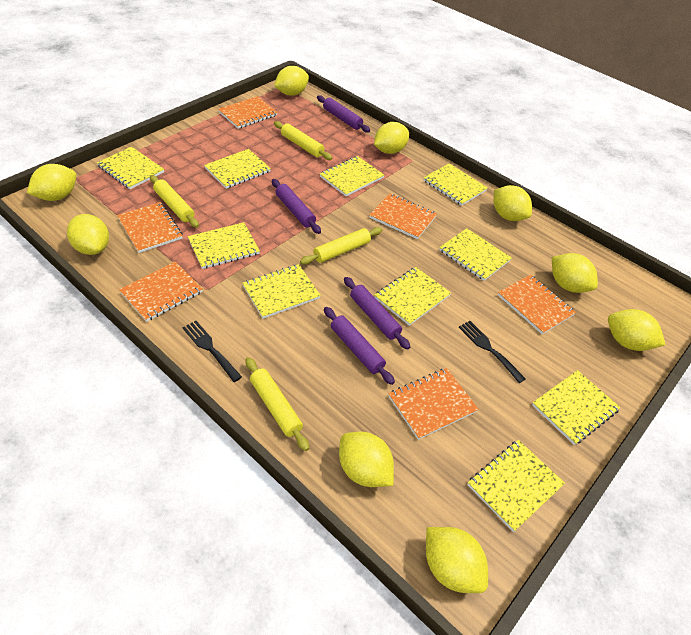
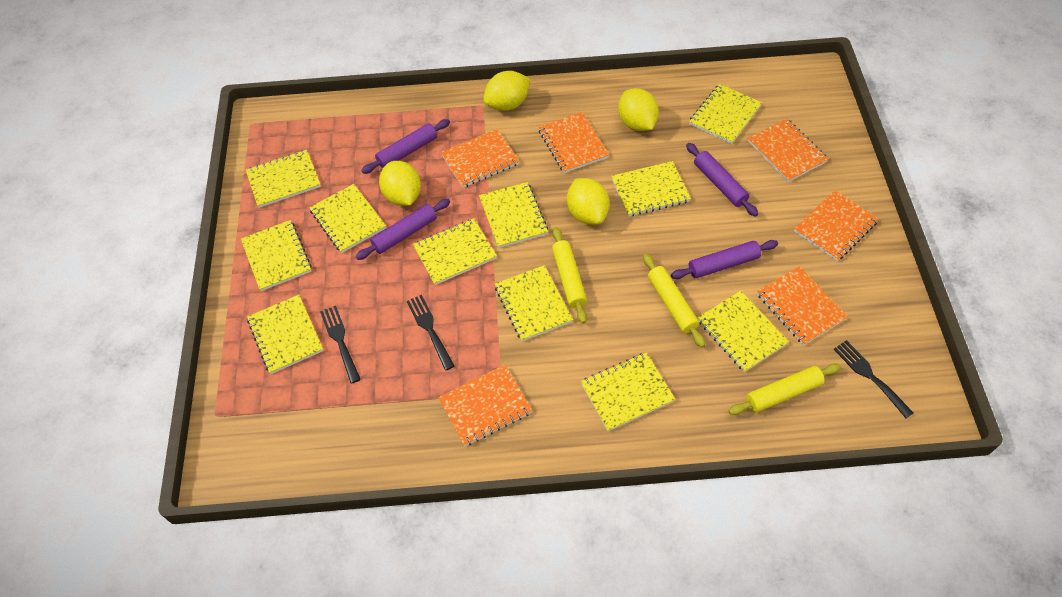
black fork: 2 -> 3
yellow lemon: 9 -> 4
yellow notebook: 10 -> 11
yellow rolling pin: 4 -> 3

